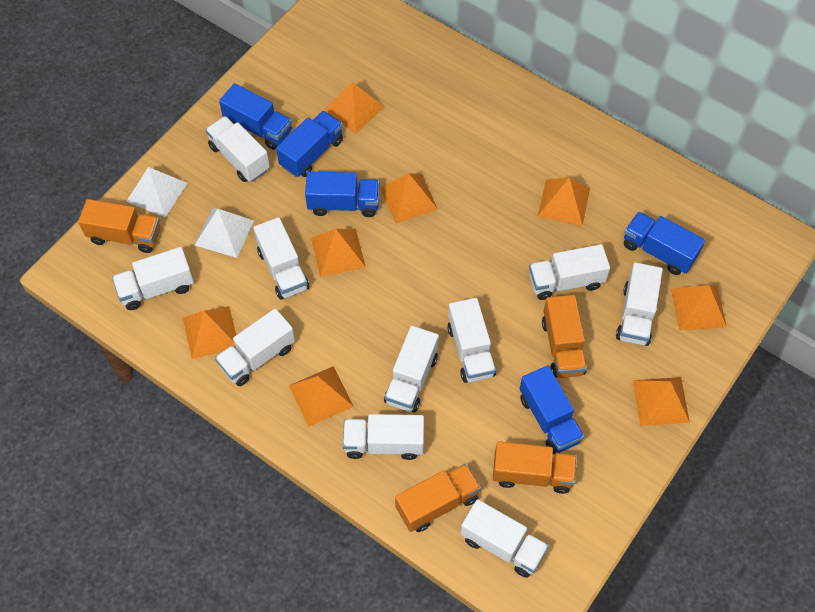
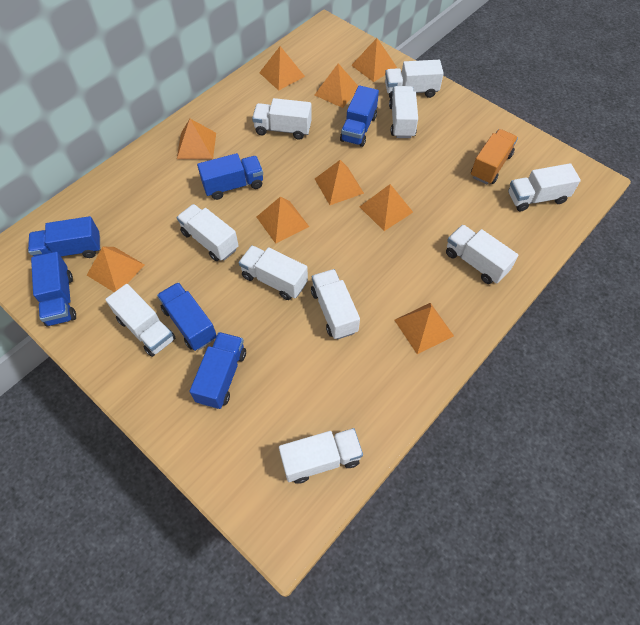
blue truck: 5 -> 6
orange pyramid: 8 -> 9
orange truck: 4 -> 1
white pyramid: 2 -> 0

